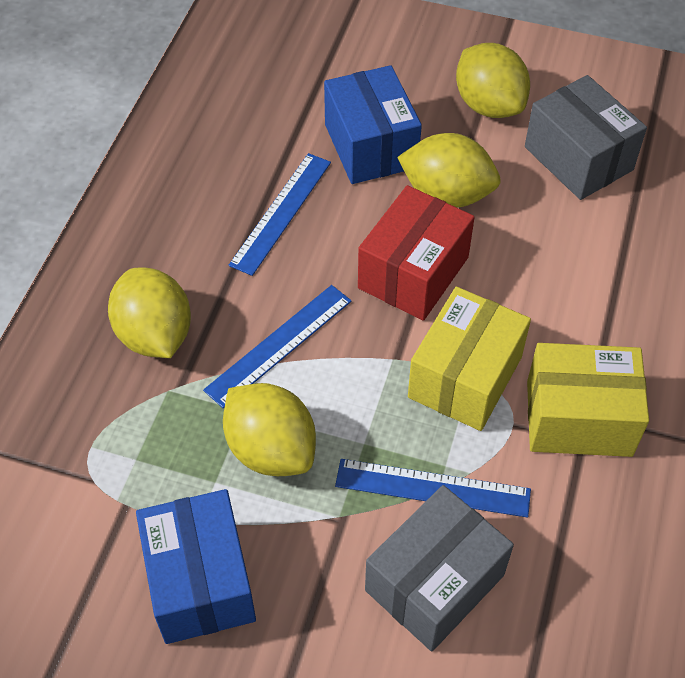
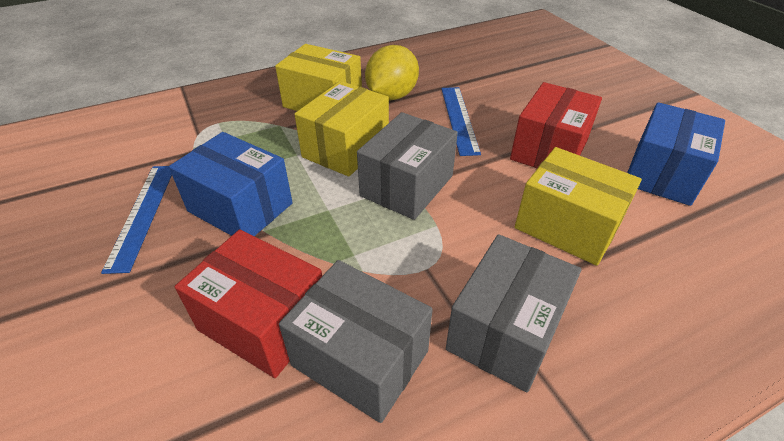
blue ruler: 3 -> 2
grey box: 2 -> 3
red box: 1 -> 2
yellow box: 2 -> 3
yellow lemon: 4 -> 1

